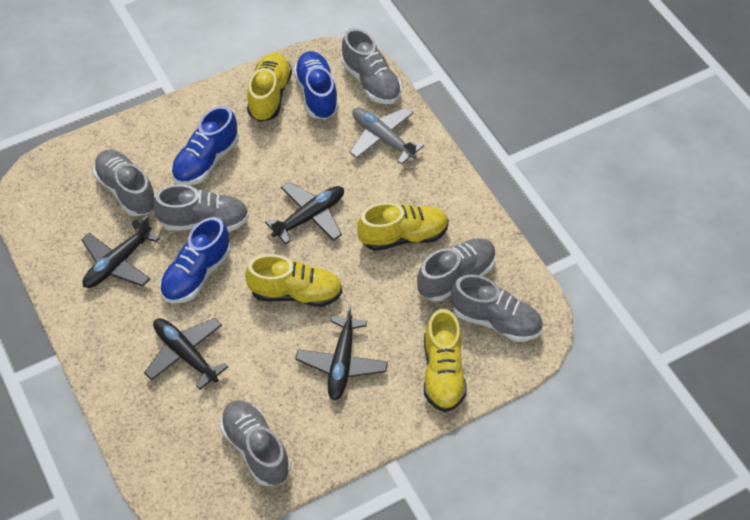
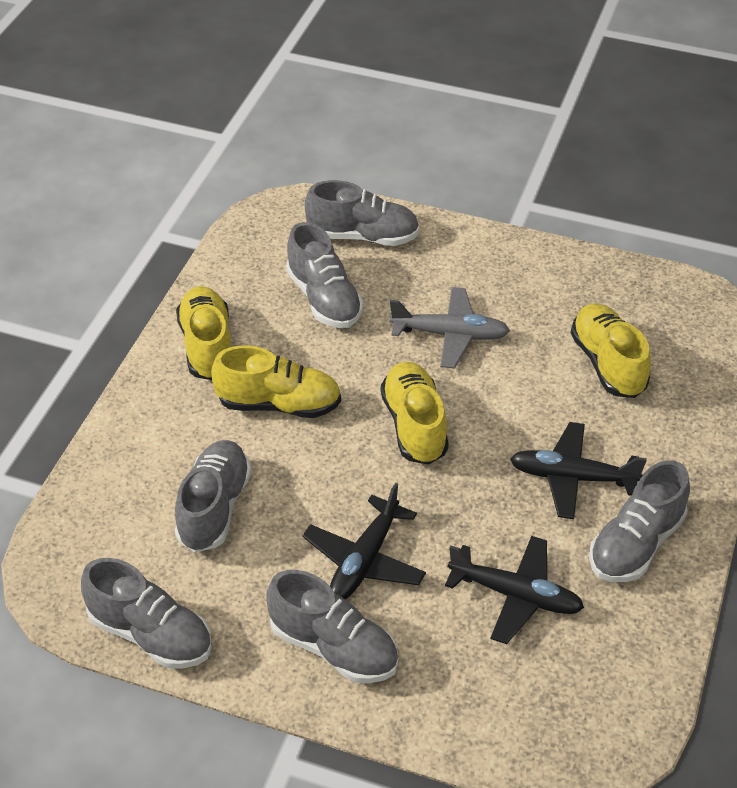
black plane: 4 -> 3
blue shoe: 3 -> 0

